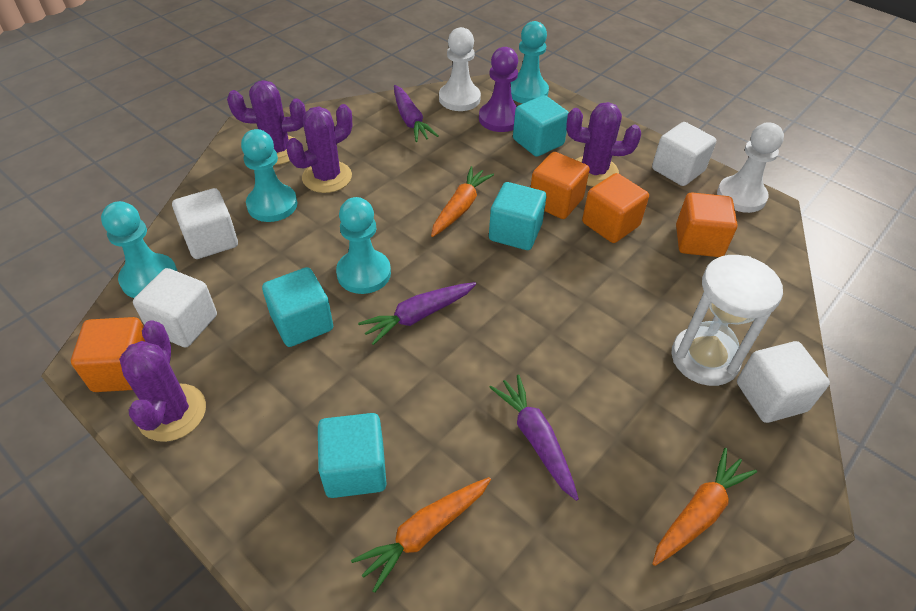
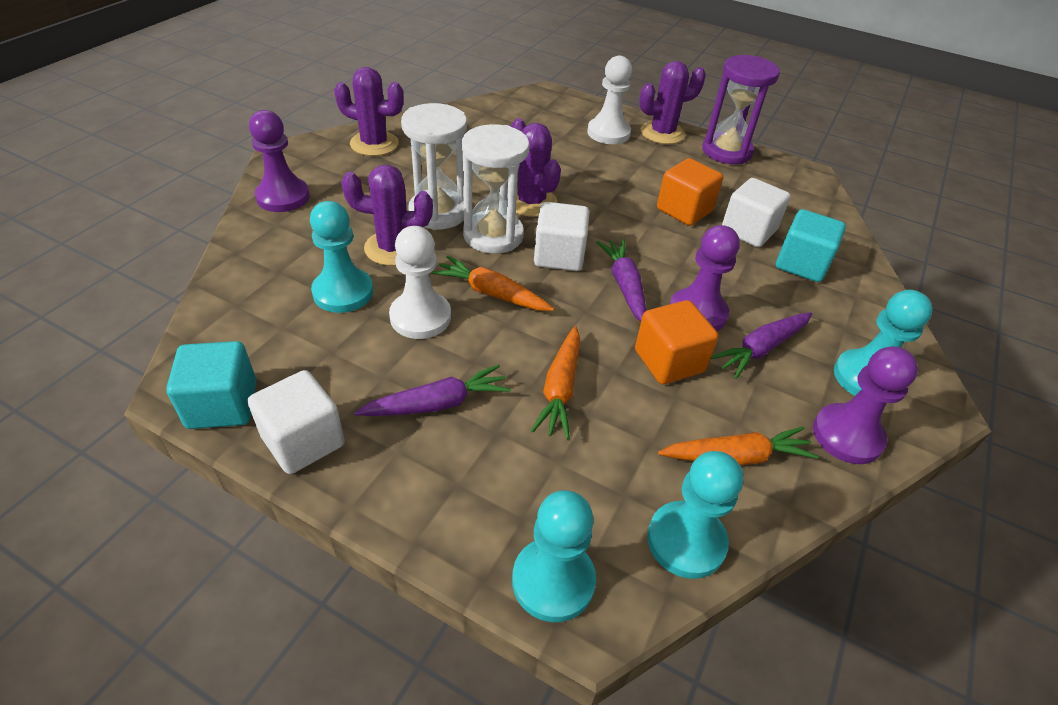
orange cube: 4 -> 2
purple hourglass: 0 -> 1
purple pawn: 1 -> 3
turquoise cube: 4 -> 2
white cube: 4 -> 3
white hourglass: 1 -> 2

